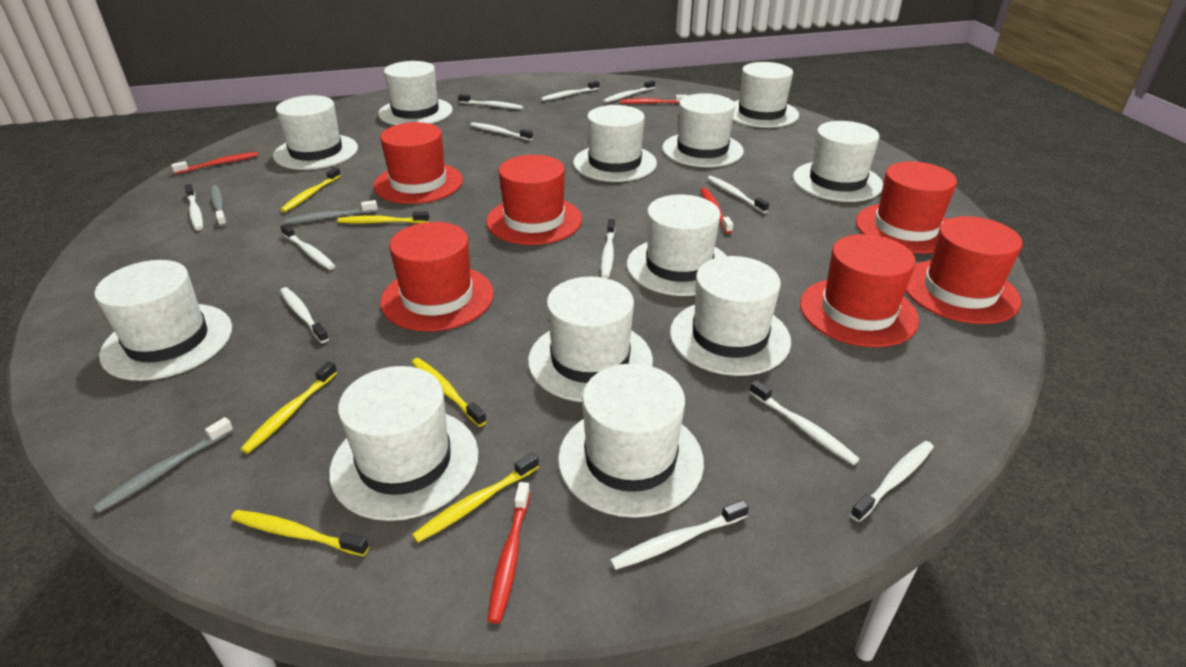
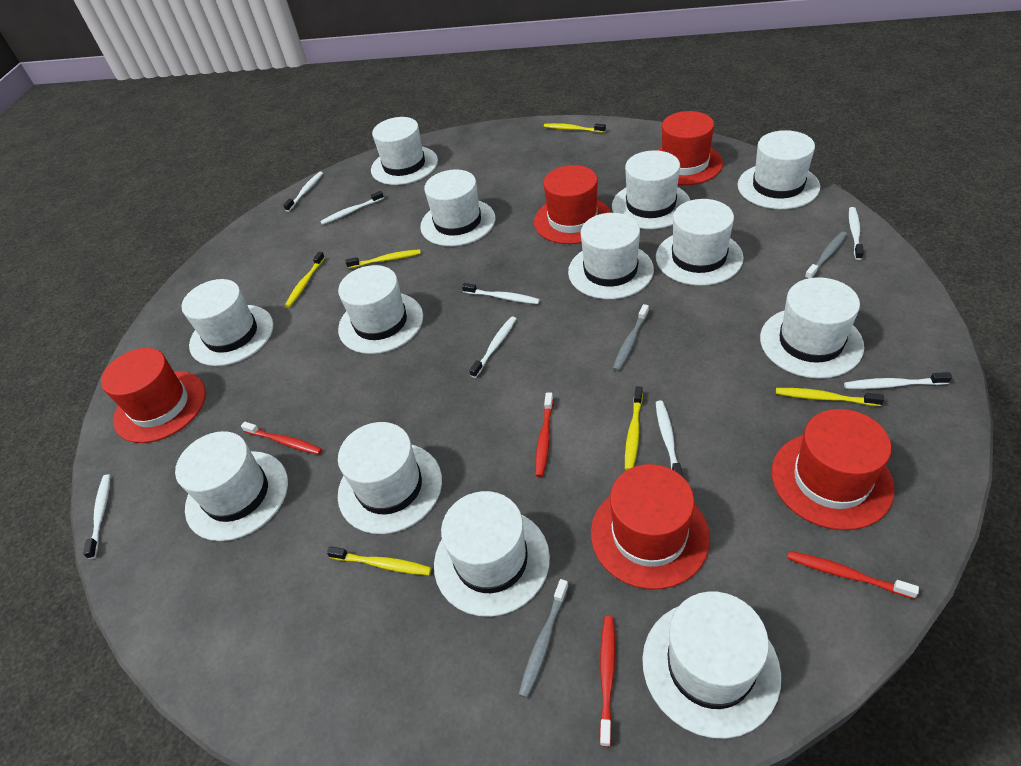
red hat: 6 -> 5
white hat: 12 -> 13
white toothbrush: 12 -> 8

